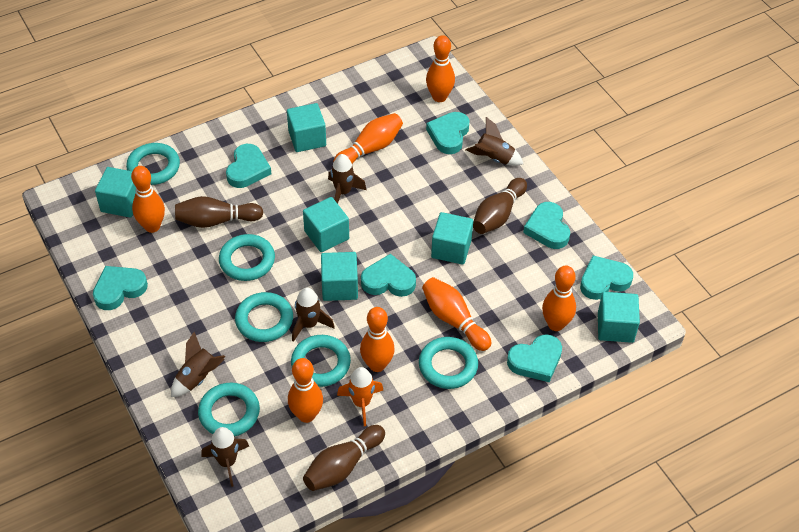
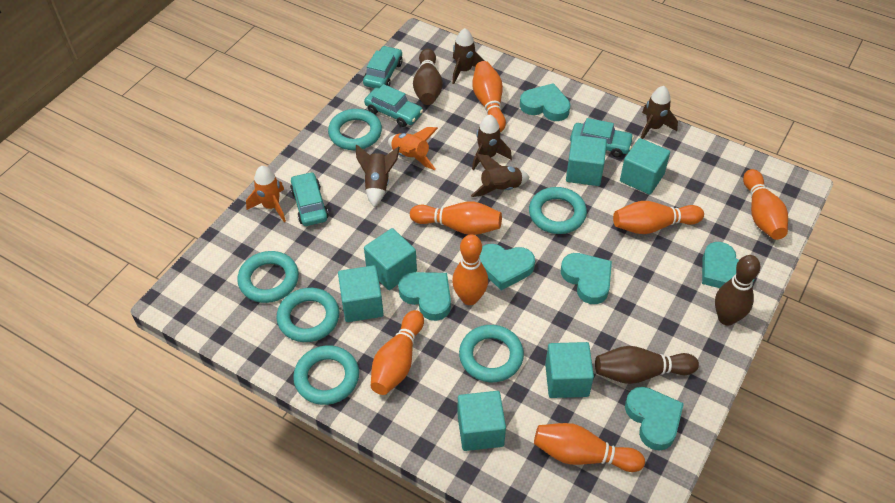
orange rocket: 1 -> 2
turquoise car: 0 -> 4
turquoise heart: 7 -> 6

